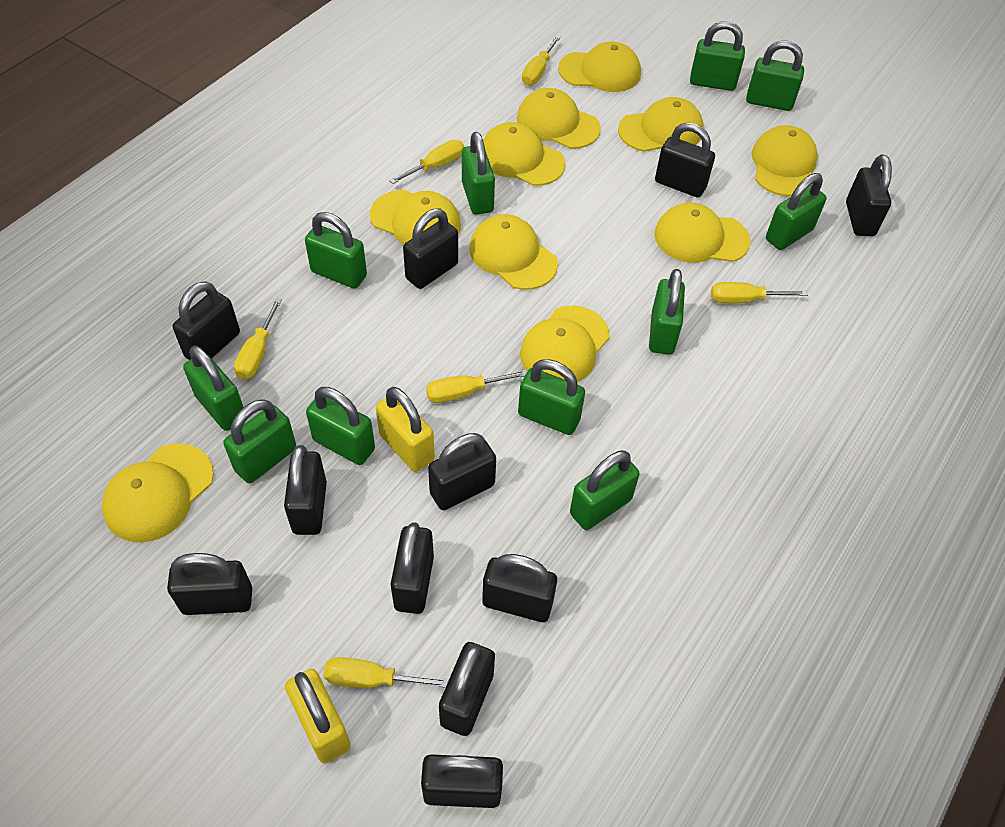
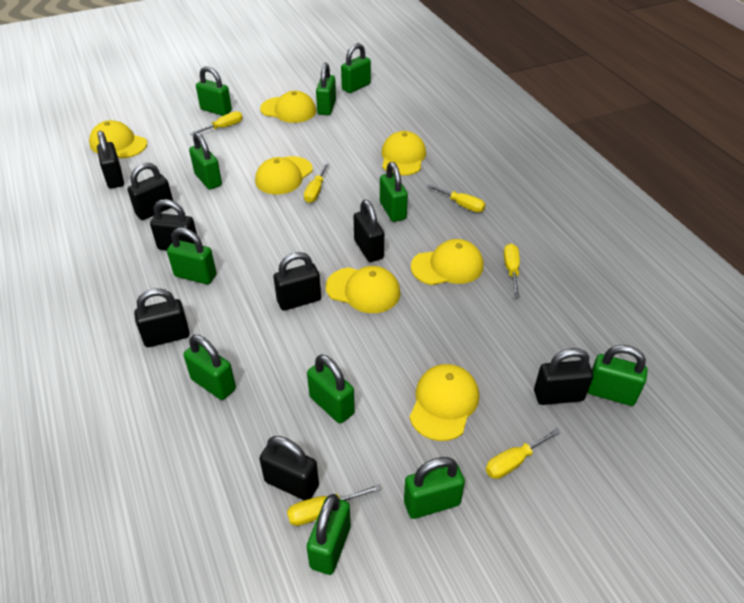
black padlock: 11 -> 8
yellow cap: 10 -> 7
yellow padlock: 2 -> 0

